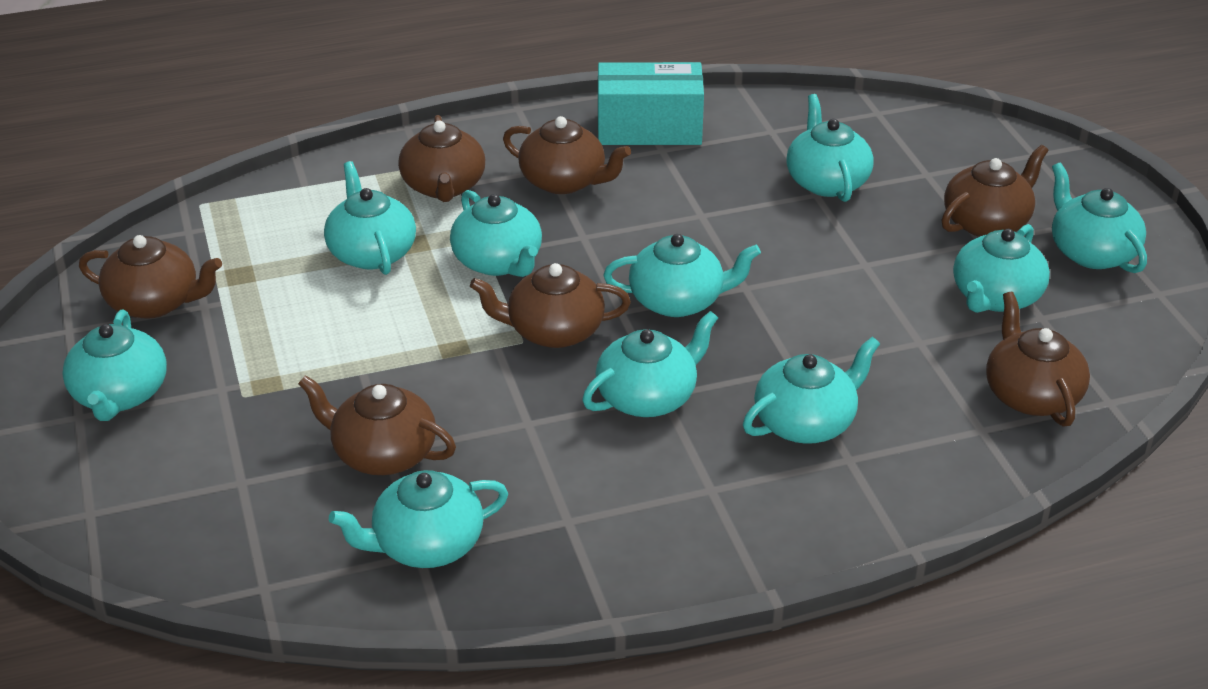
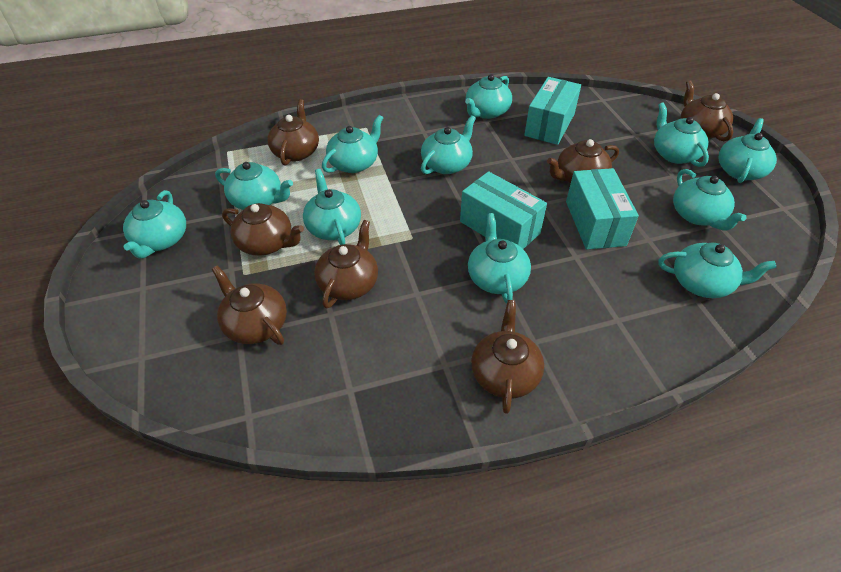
turquoise box: 1 -> 3
turquoise teapot: 10 -> 11

